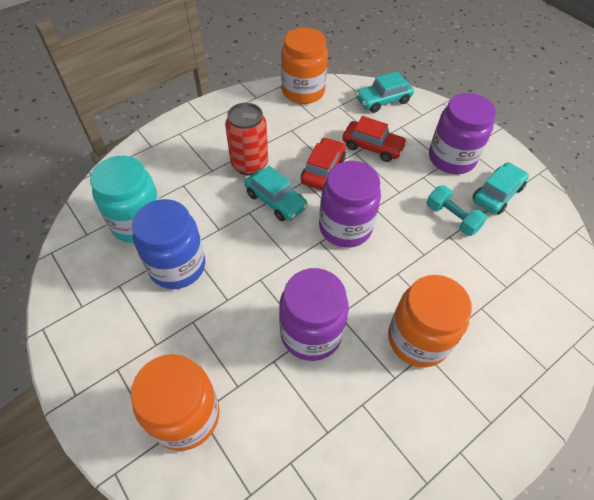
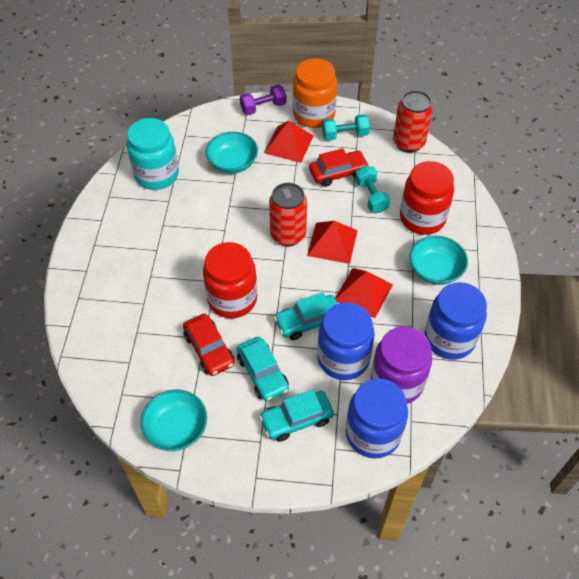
blue jar: 1 -> 3
orange jar: 3 -> 1
purple dumbbell: 0 -> 1
purple jar: 3 -> 1
red can: 1 -> 2
red jar: 0 -> 2
red pyramid: 0 -> 3
turquoise bowl: 0 -> 3
turquoise dumbbell: 1 -> 2

